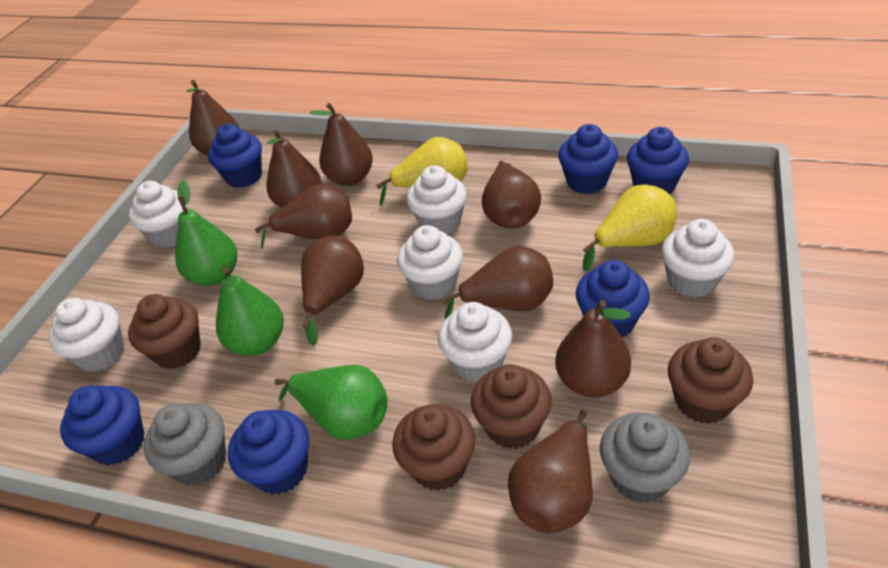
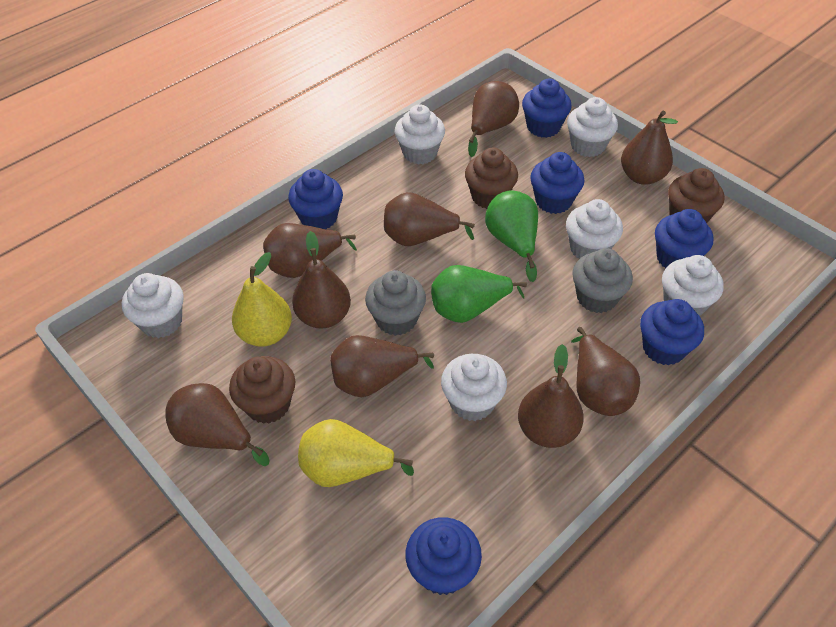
brown cupcake: 4 -> 3
green pear: 3 -> 2

